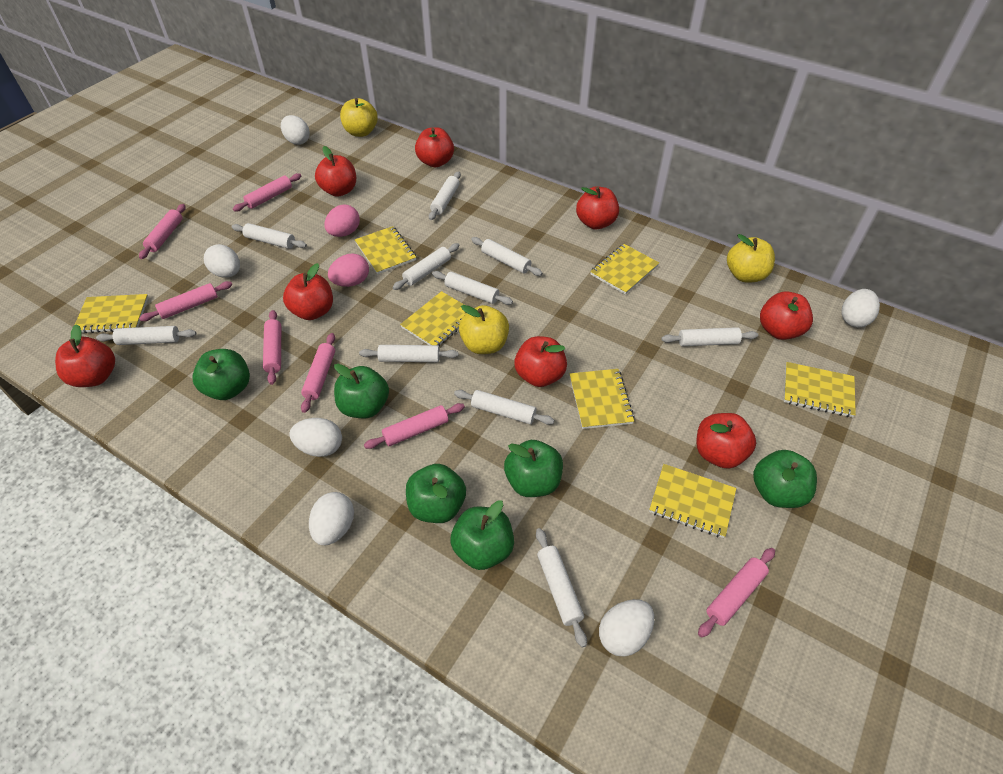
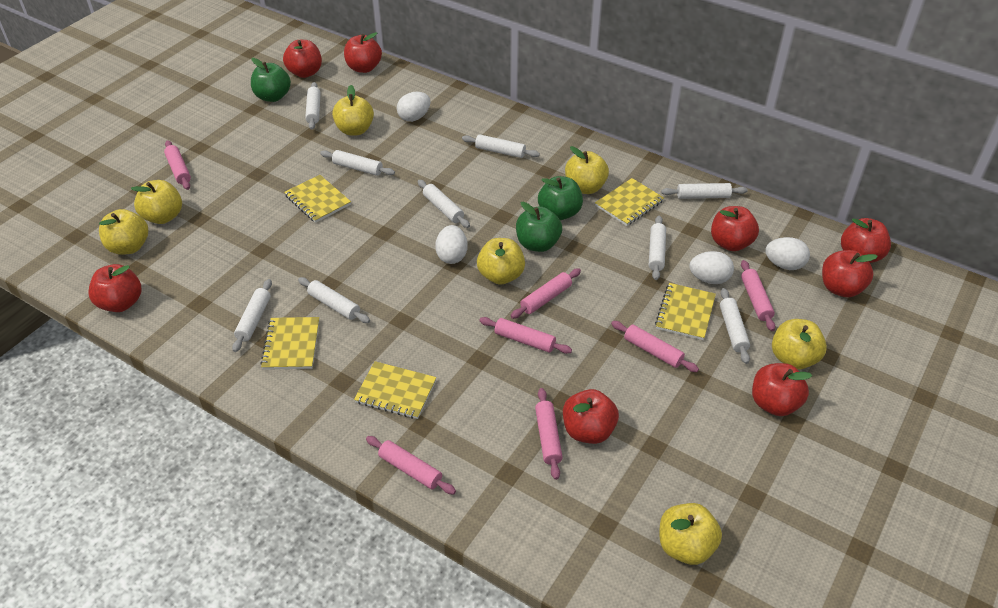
green apple: 6 -> 3
pink egg: 2 -> 0
white egg: 6 -> 4
white rolling pin: 10 -> 9
yellow apple: 3 -> 7
yellow notebook: 7 -> 5

